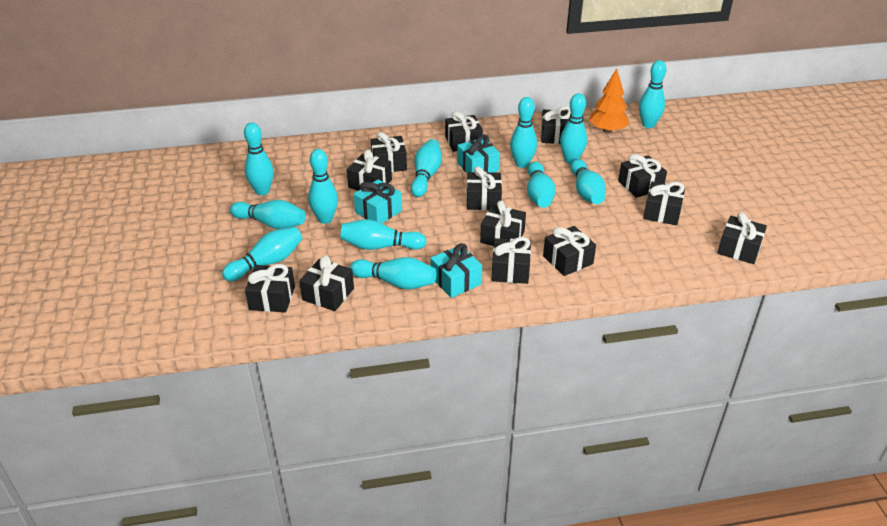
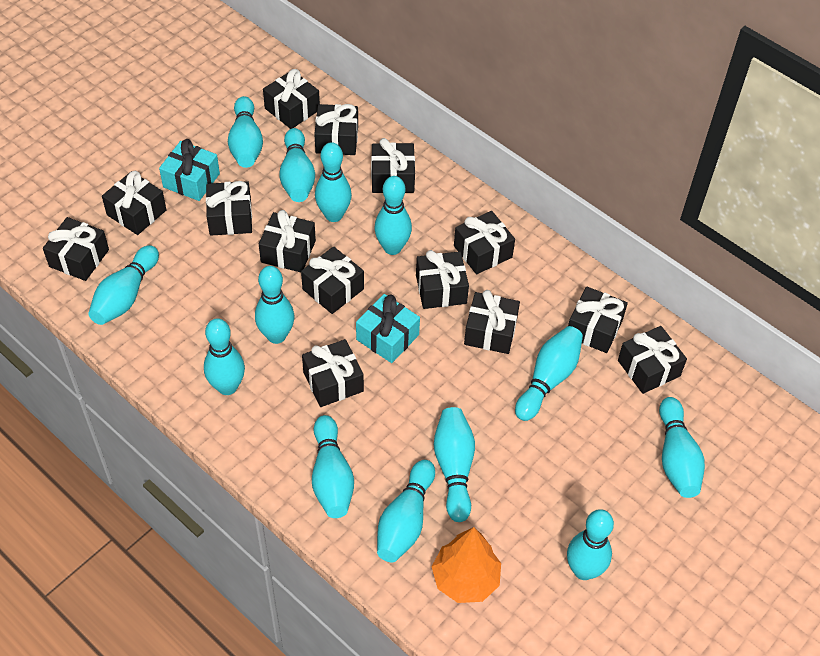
black gift: 13 -> 14
turquoise bowling pin: 12 -> 13
turquoise gift: 3 -> 2

